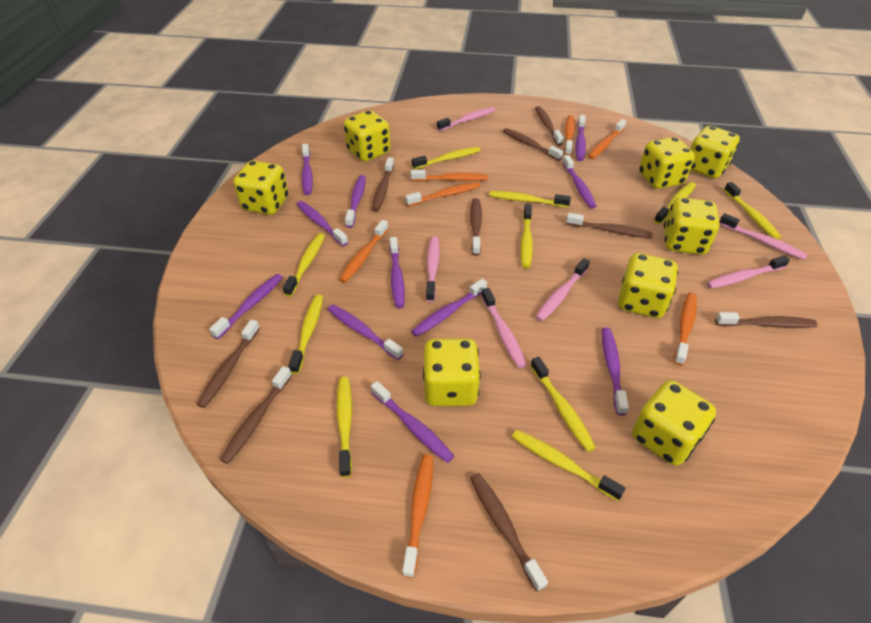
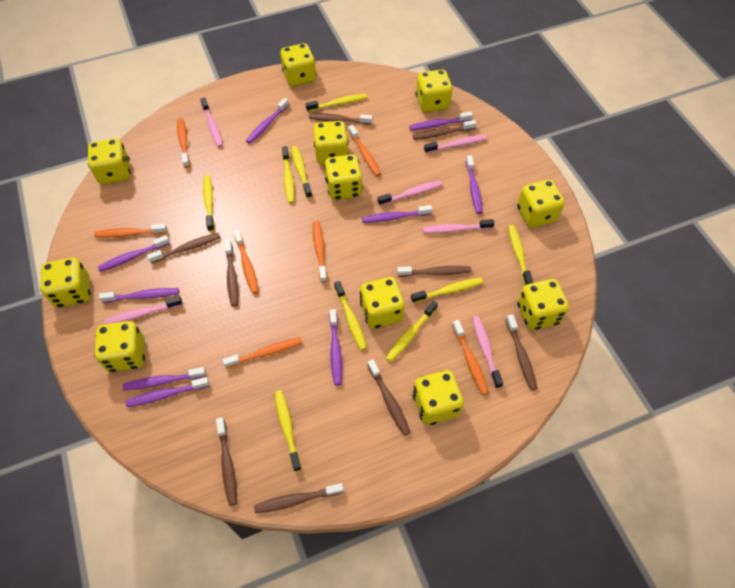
purple toothbrush: 11 -> 9
yellow dice: 8 -> 11
yellow toothbrush: 10 -> 9

